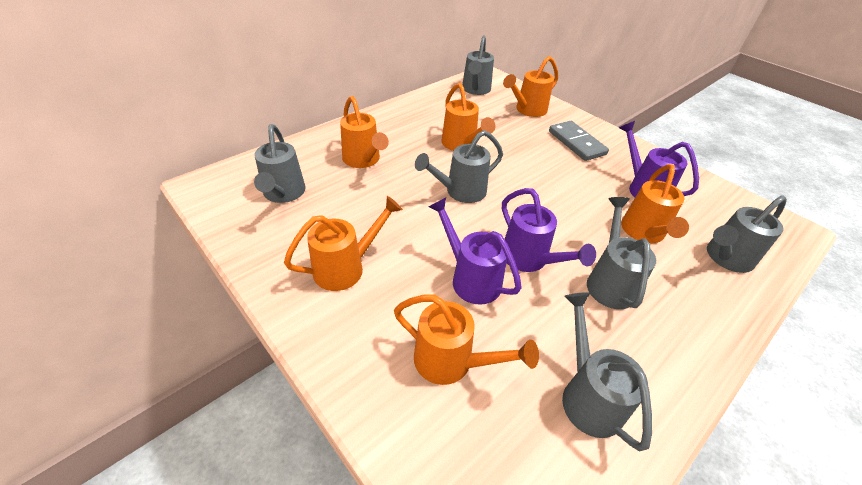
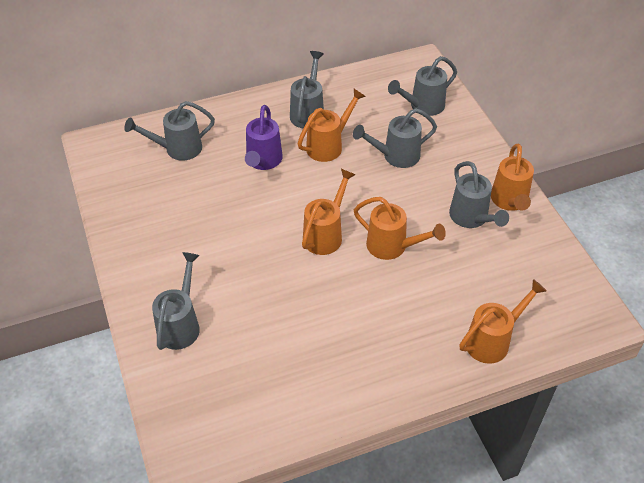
grey domino: 1 -> 0
orange watering can: 6 -> 5
purple watering can: 3 -> 1

